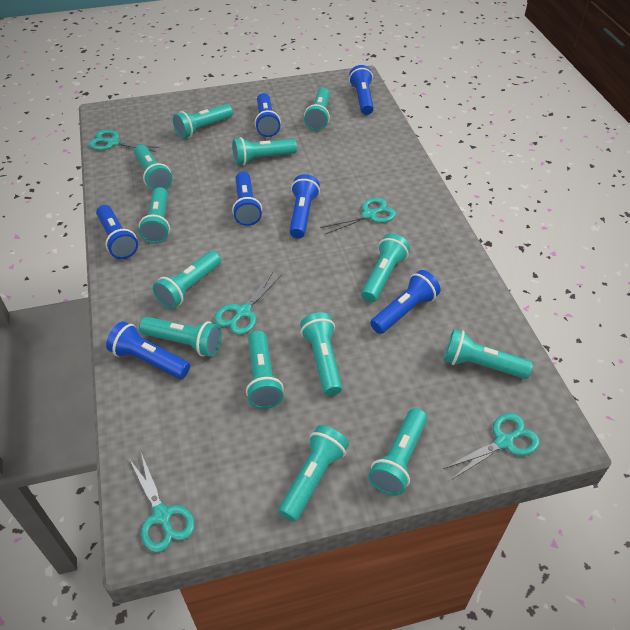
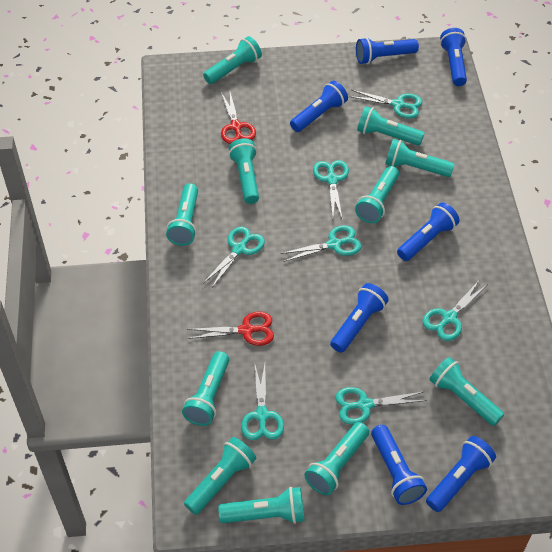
red scissors: 0 -> 2
turquoise flashlight: 13 -> 11
turquoise scissors: 5 -> 7

